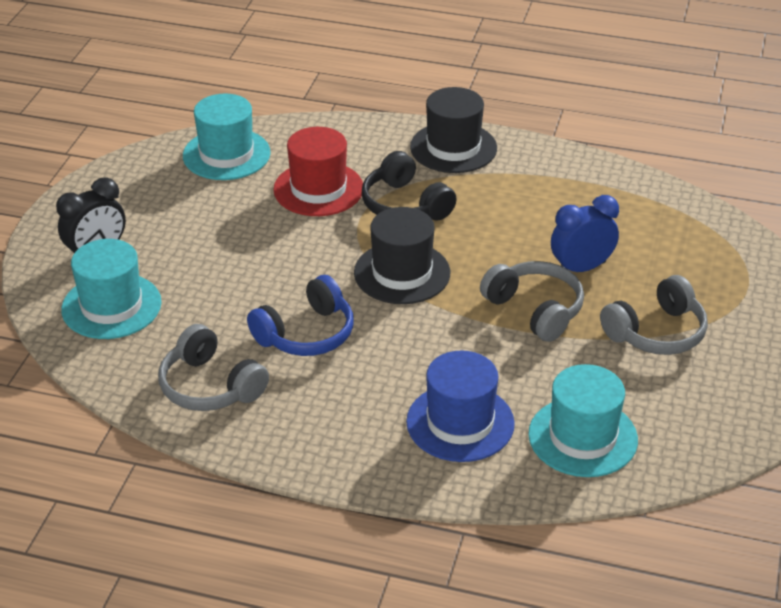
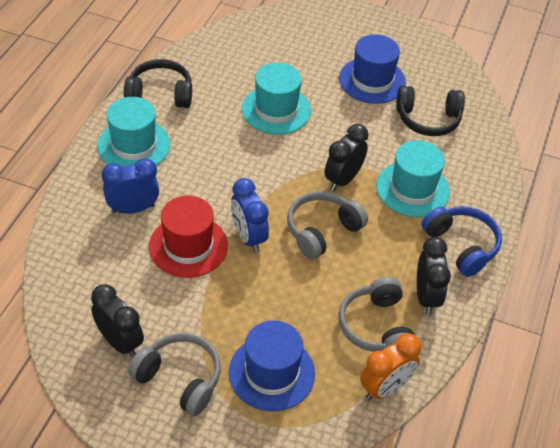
black clock: 1 -> 3
black hat: 2 -> 0
black headphones: 1 -> 2
blue clock: 1 -> 2
blue hat: 1 -> 2
orange clock: 0 -> 1

